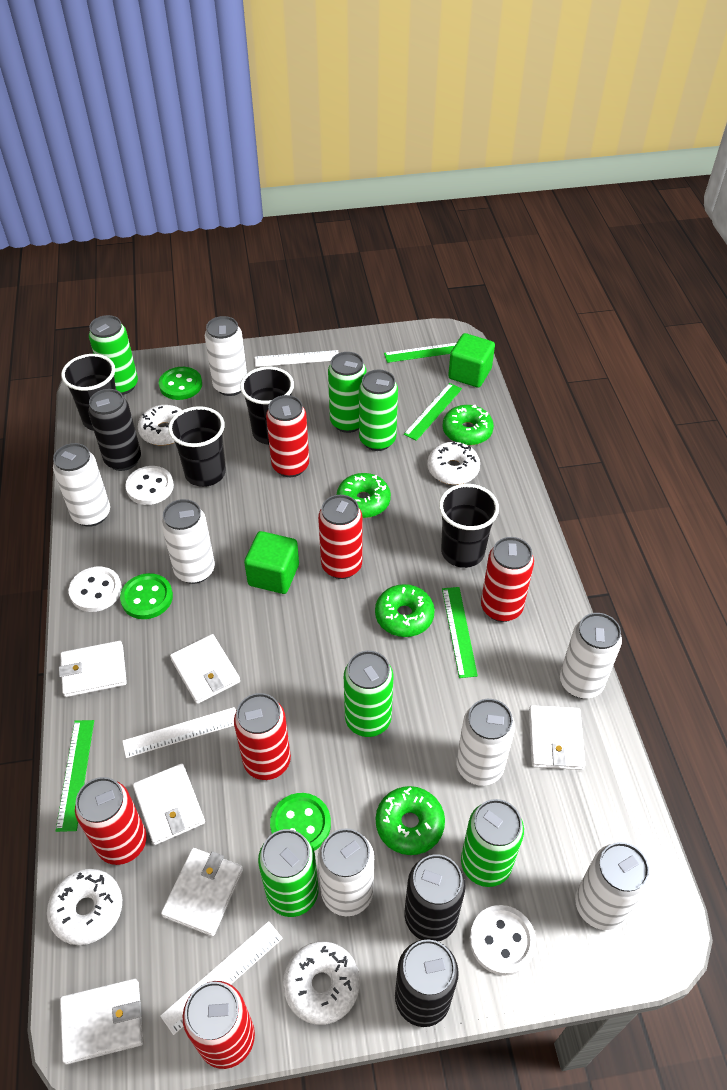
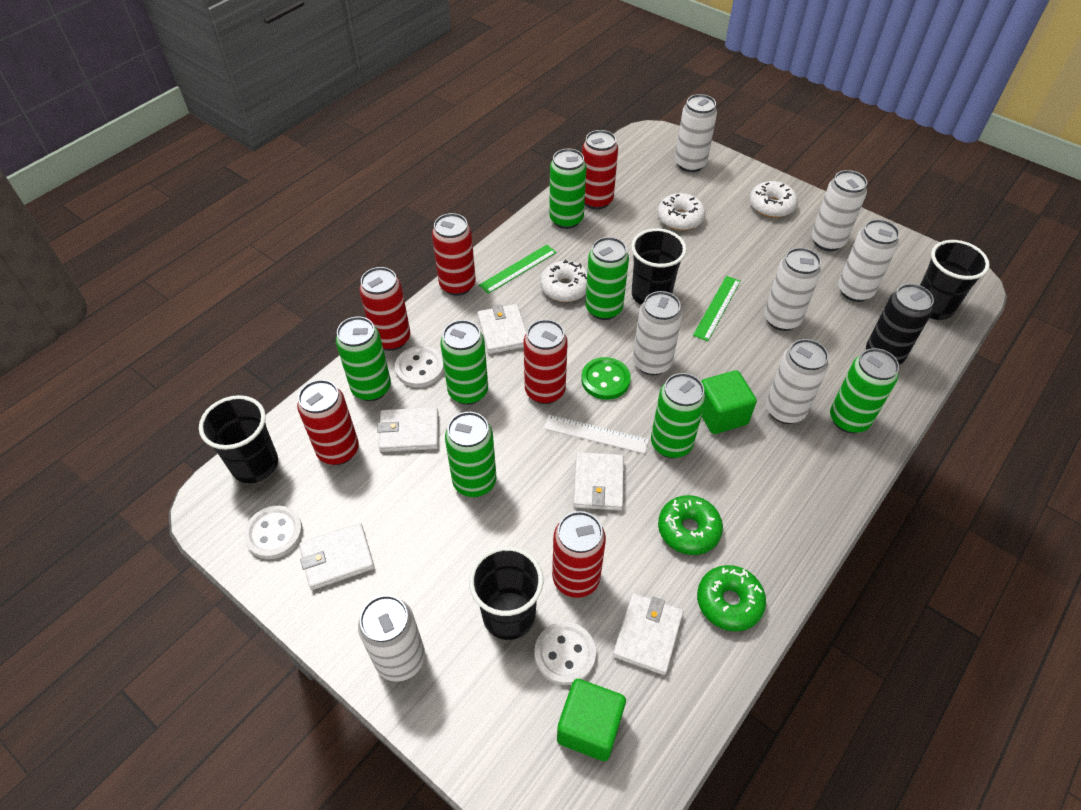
black can: 3 -> 1
green button: 3 -> 1
green can: 6 -> 7
green donut: 4 -> 2
green ruler: 4 -> 2
white donut: 4 -> 3
white ruler: 3 -> 1
white wallet: 6 -> 5

